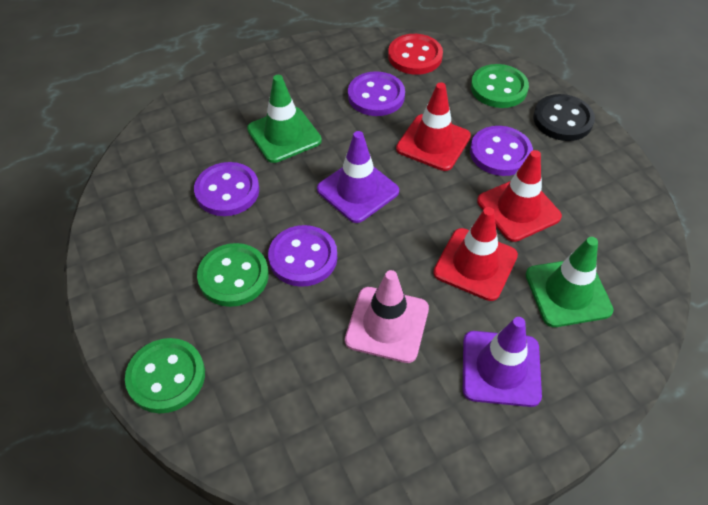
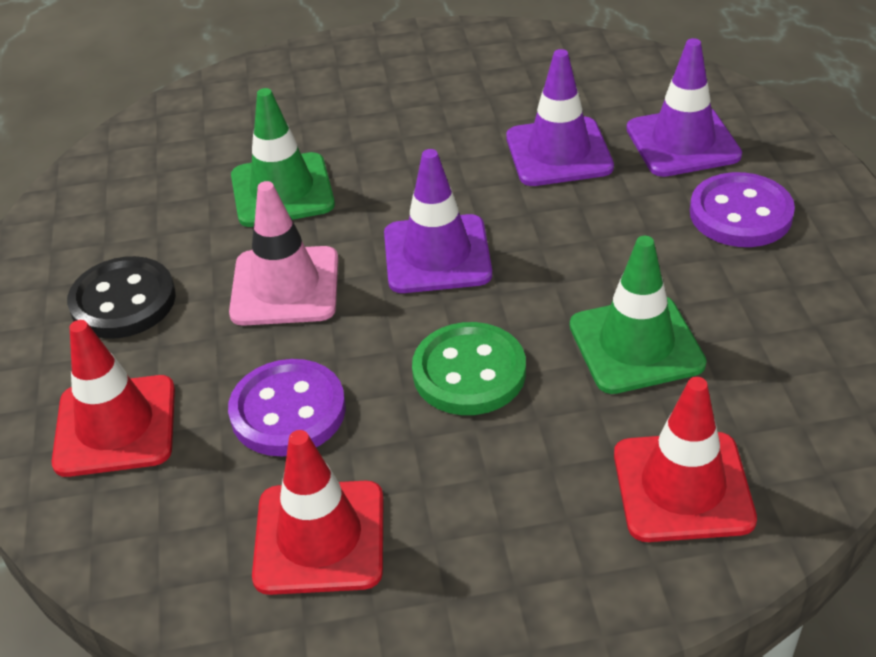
green button: 3 -> 1
purple button: 4 -> 2
purple traffic cone: 2 -> 3
red button: 1 -> 0

